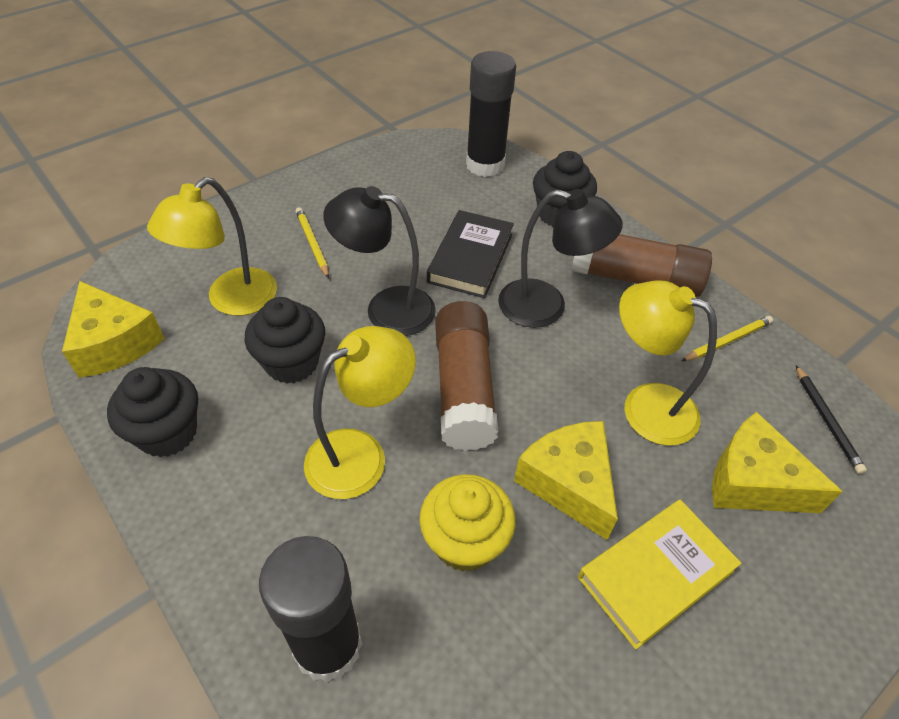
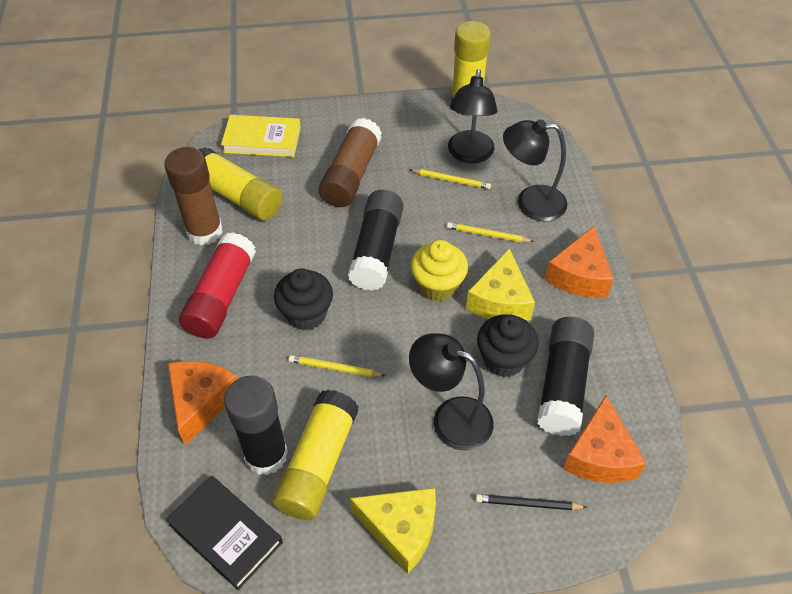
black cupcake: 3 -> 2
black glue stick: 2 -> 3
black lamp: 2 -> 3
orange cheese: 0 -> 3
red glue stick: 0 -> 1
yellow cheese: 3 -> 2
yellow glue stick: 0 -> 3
yellow lamp: 3 -> 0
yellow pencil: 2 -> 3

